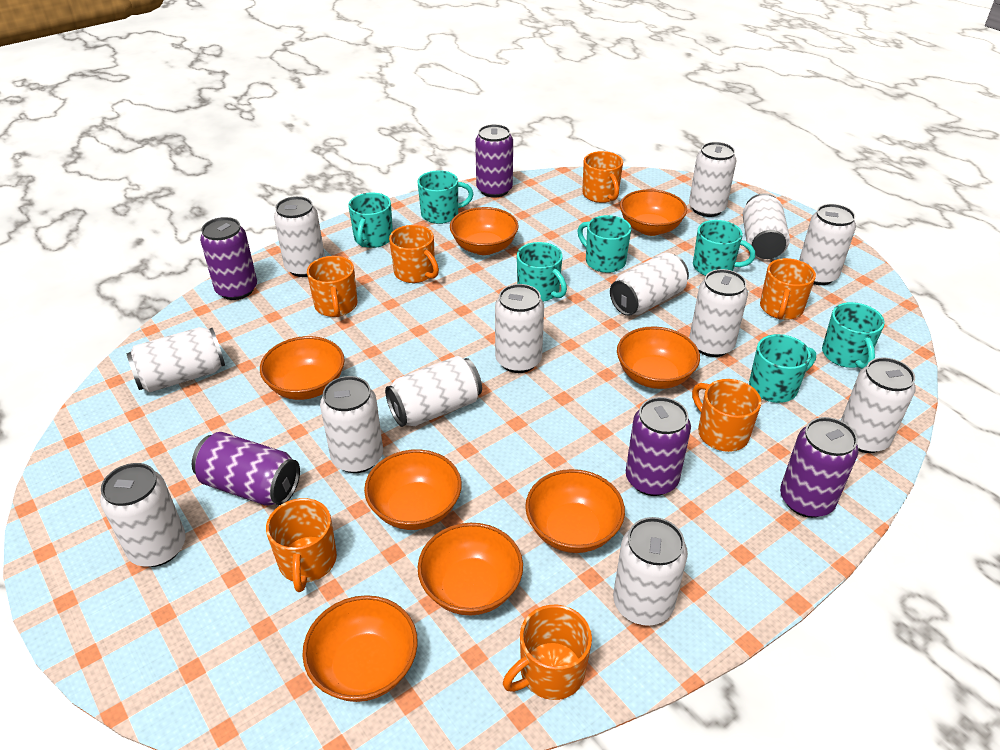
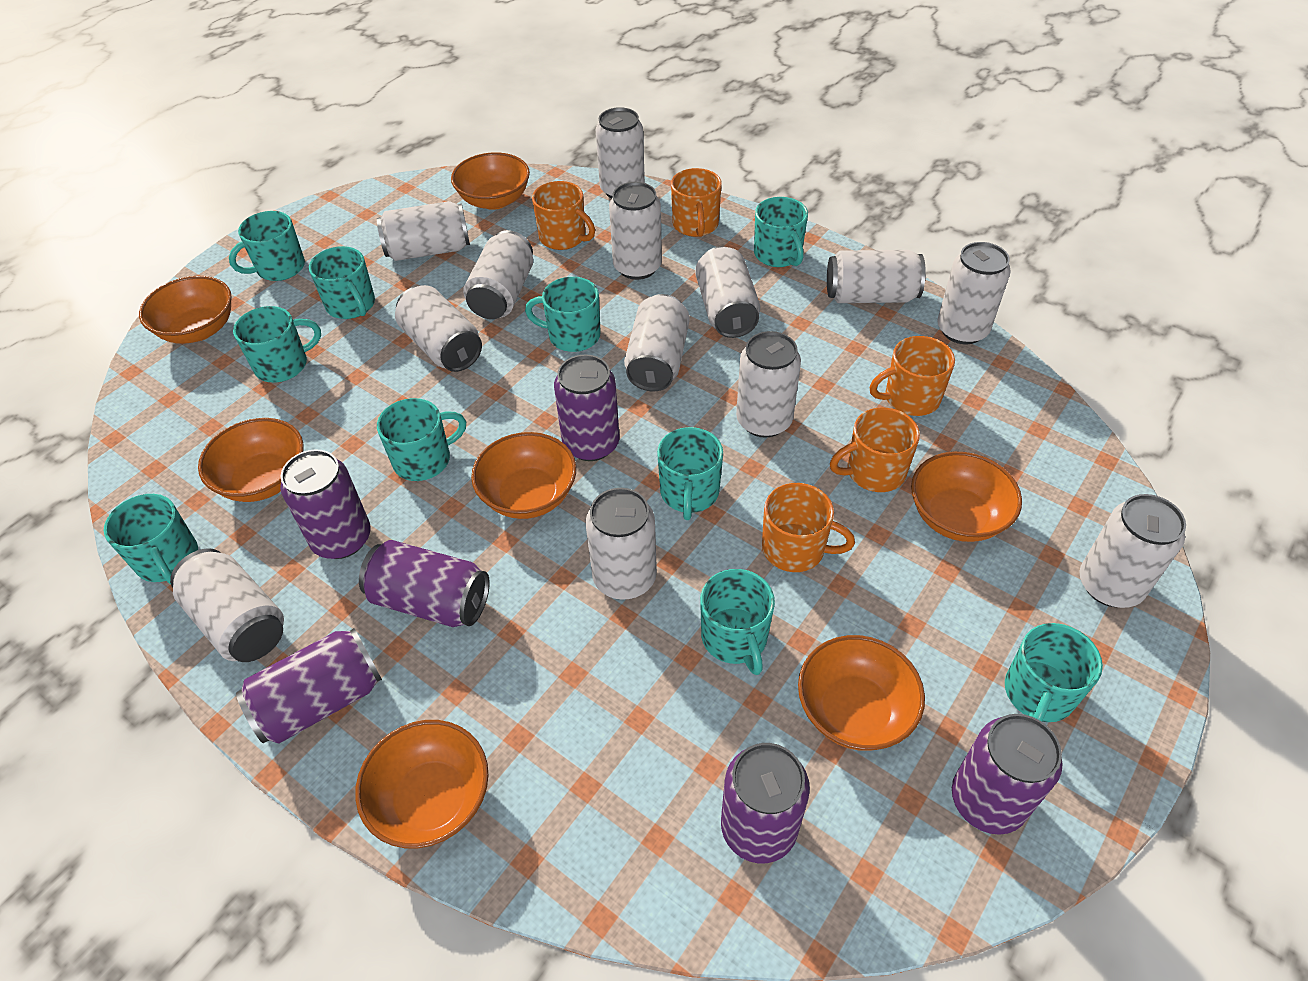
orange bowl: 8 -> 7
orange mug: 7 -> 5
purple can: 5 -> 6
turquoise mug: 7 -> 10

